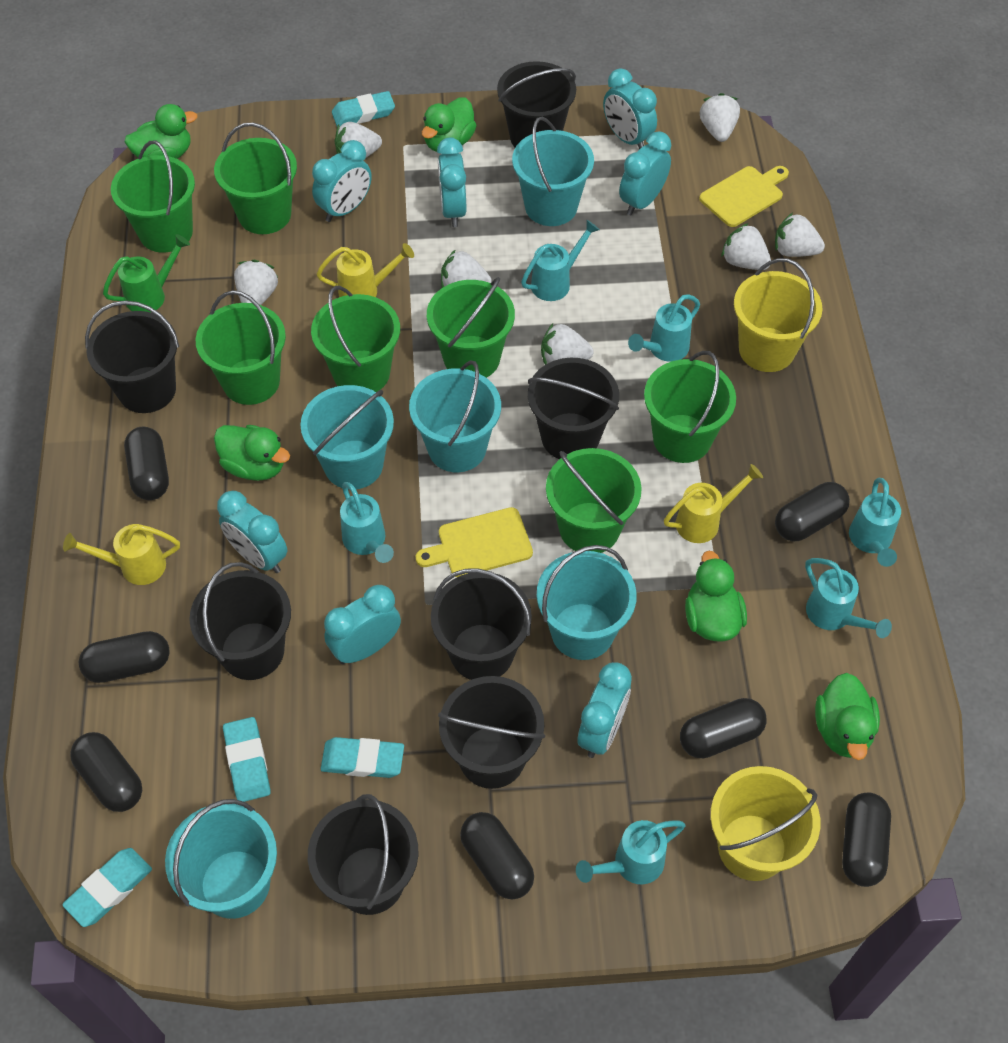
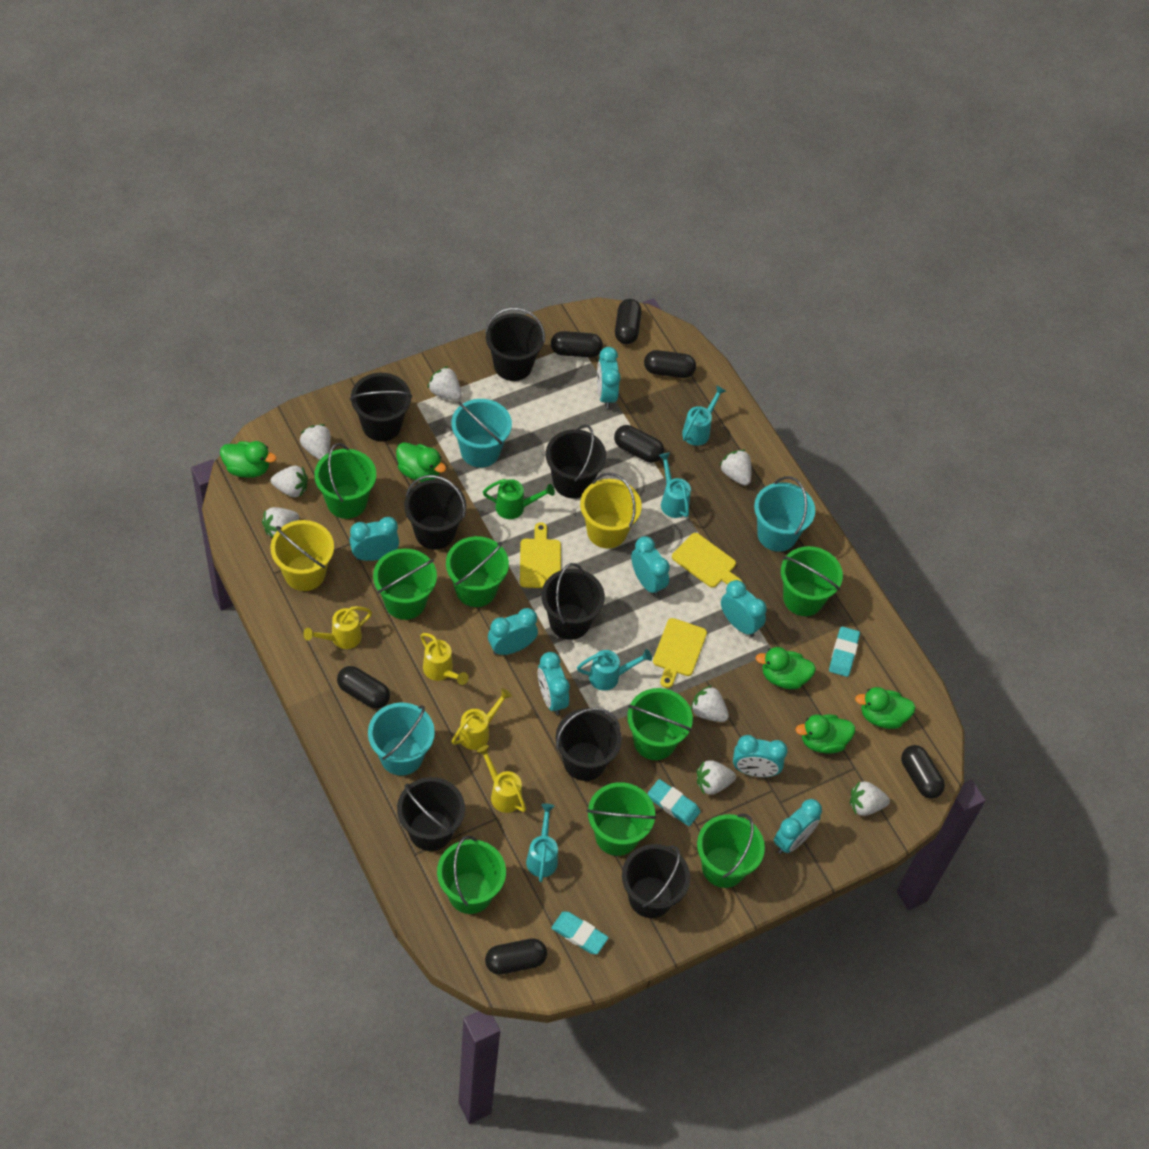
black bucket: 7 -> 8
green bucket: 7 -> 8
turquoise bucket: 5 -> 3
turquoise clock: 7 -> 8
turquoise eraser: 4 -> 3
turquoise watering can: 6 -> 4
white strawberry: 7 -> 8
yellow cutting board: 2 -> 3
yellow watering can: 3 -> 4

